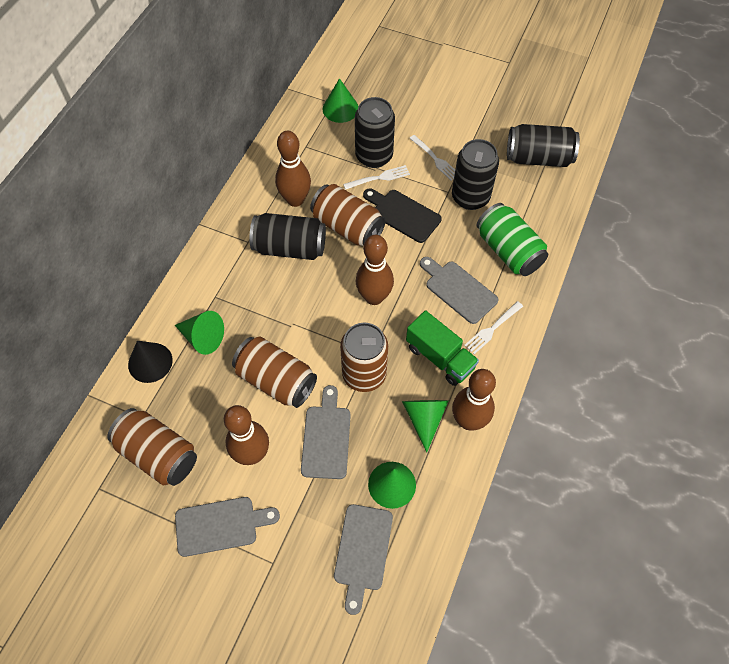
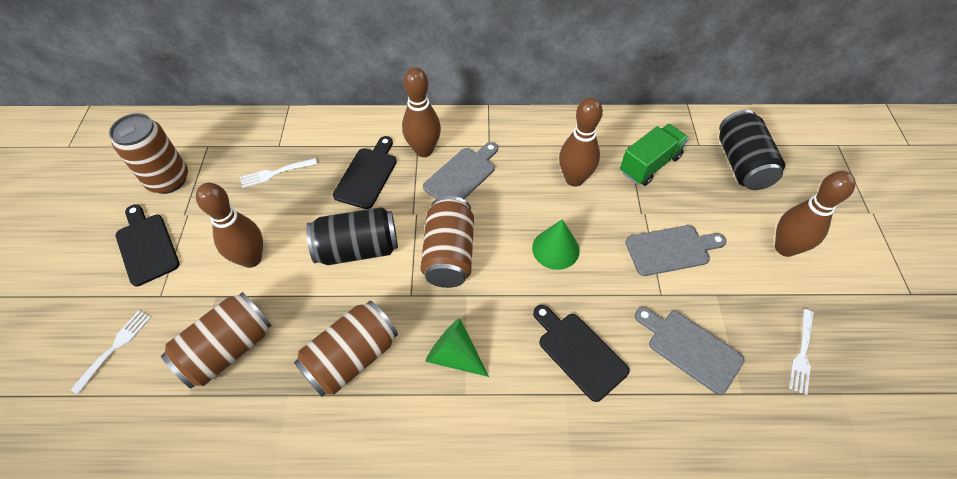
black can: 4 -> 2
black cone: 1 -> 0
black cutting board: 1 -> 3
green can: 1 -> 0
green cone: 4 -> 2
grey cutting board: 4 -> 3

